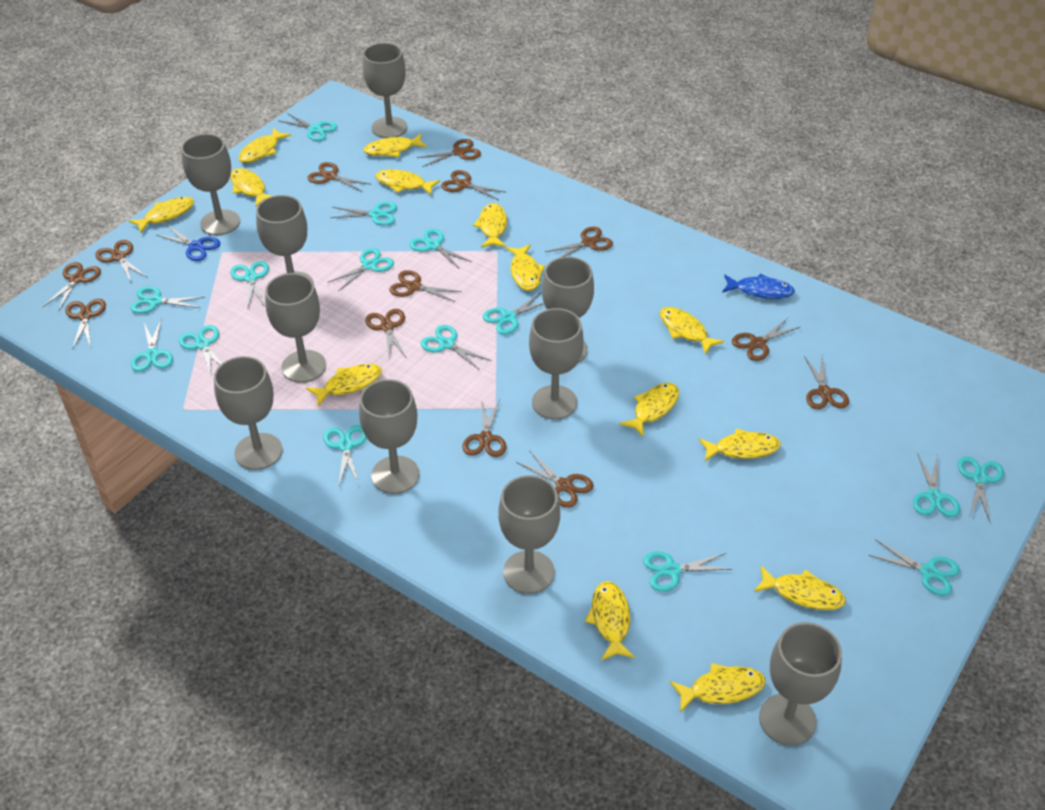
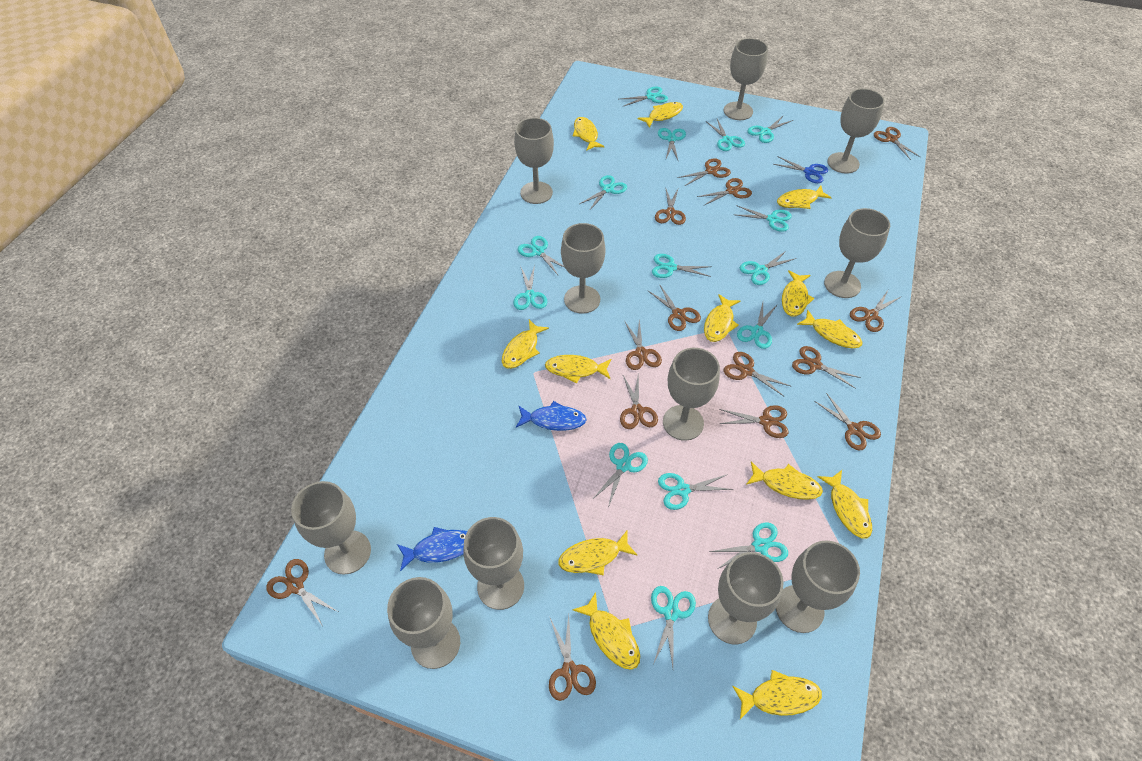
blue fish: 1 -> 2
brown scissors: 13 -> 14
grey goblet: 10 -> 11
yellow fish: 14 -> 13

